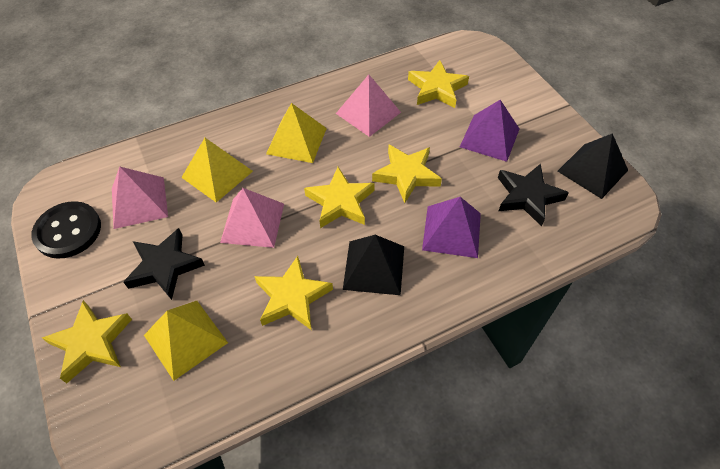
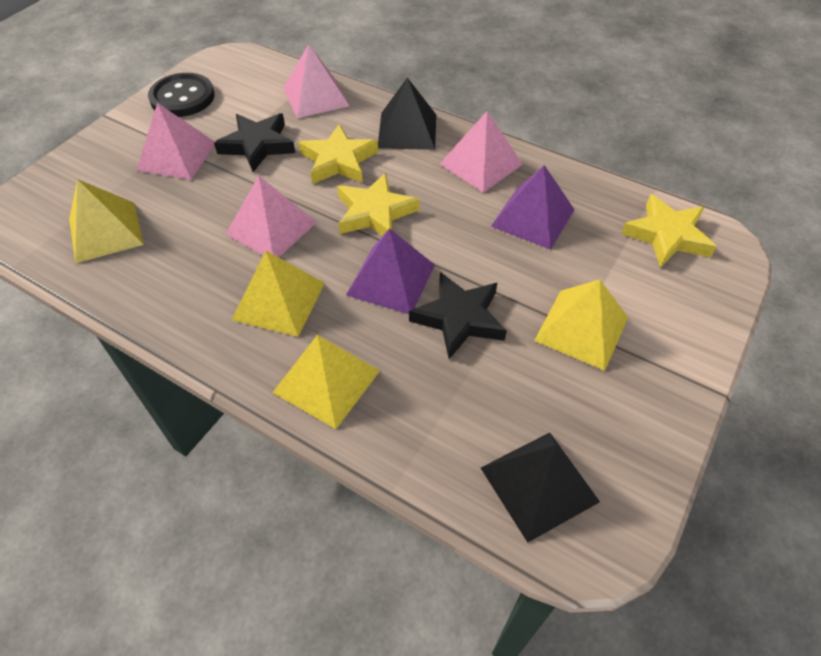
pink pyramid: 3 -> 4
yellow pyramid: 3 -> 4
yellow star: 5 -> 3

